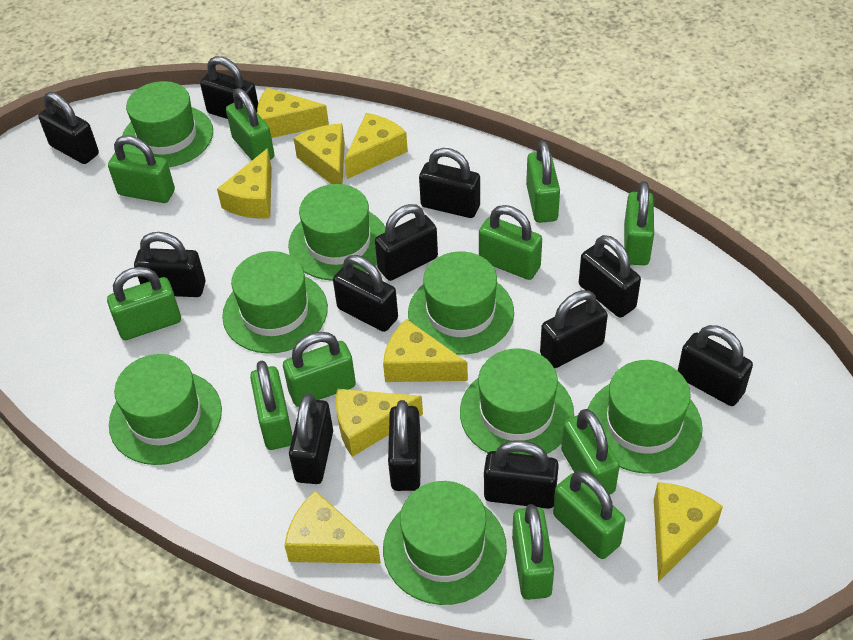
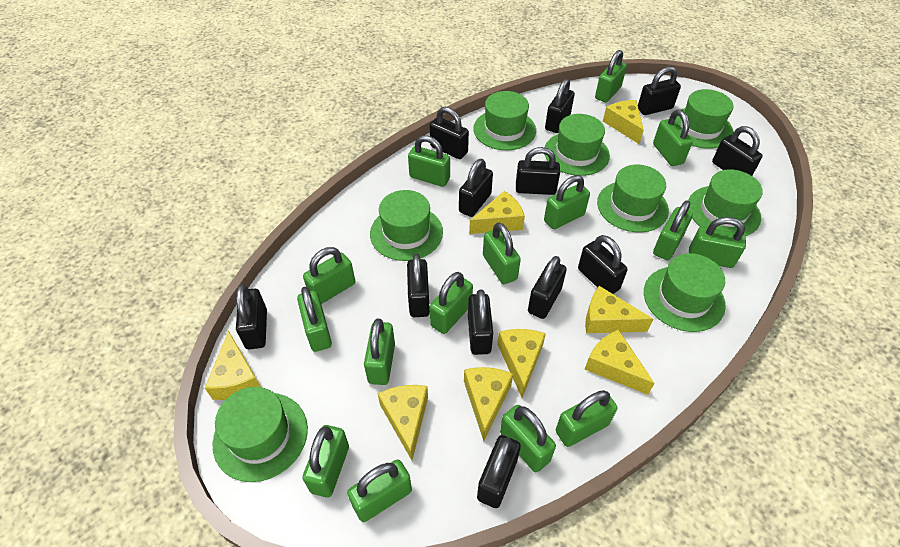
green padlock: 11 -> 15

